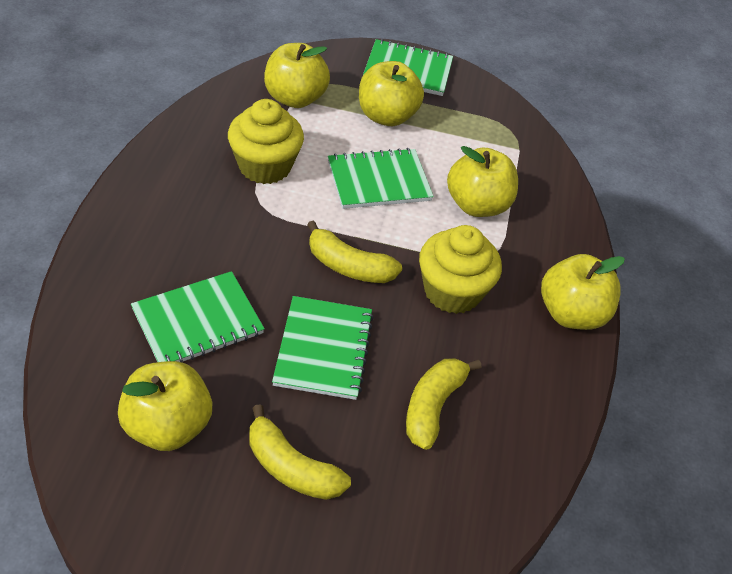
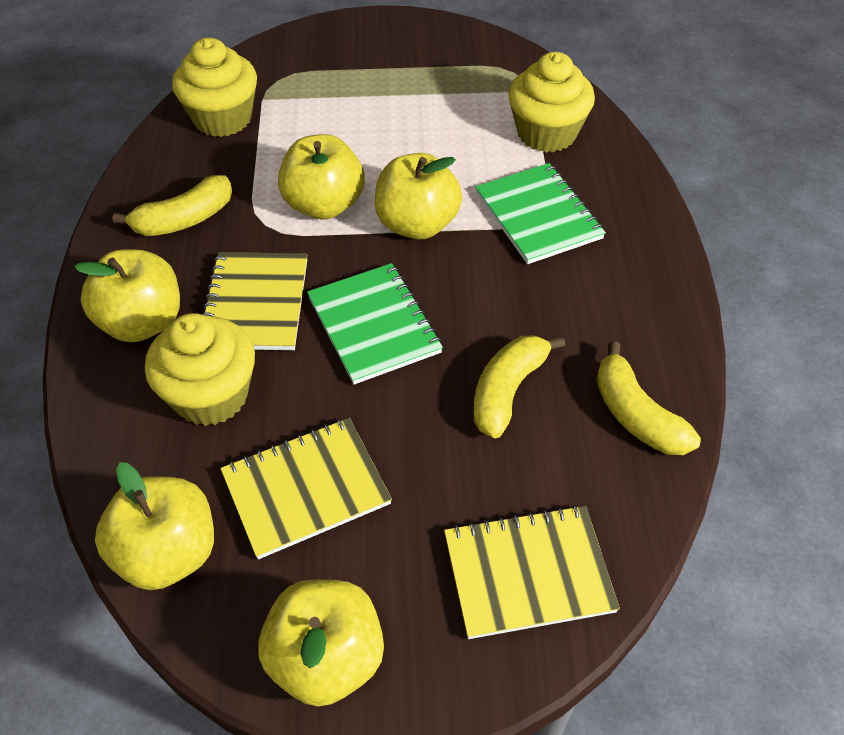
green notebook: 4 -> 2
yellow cupcake: 2 -> 3
yellow notebook: 0 -> 3

